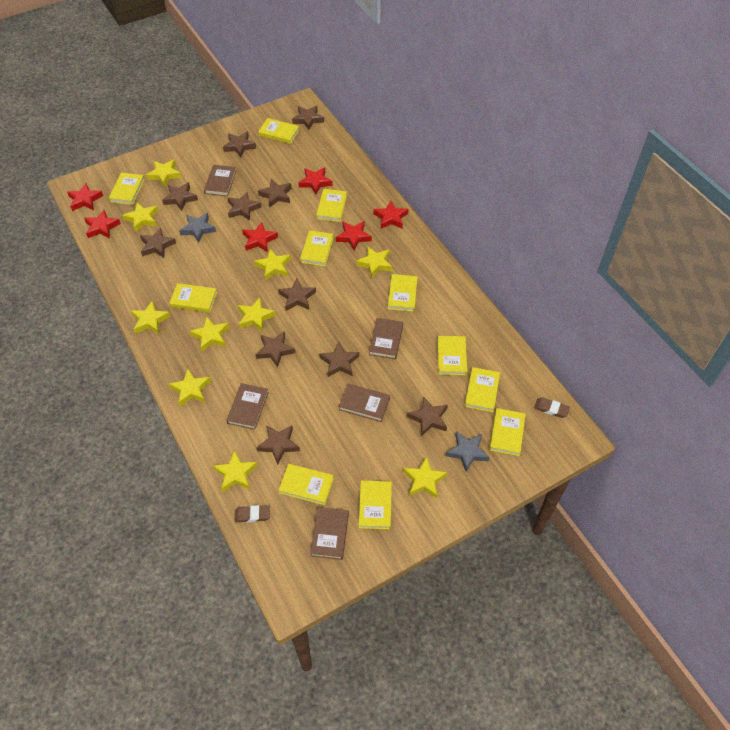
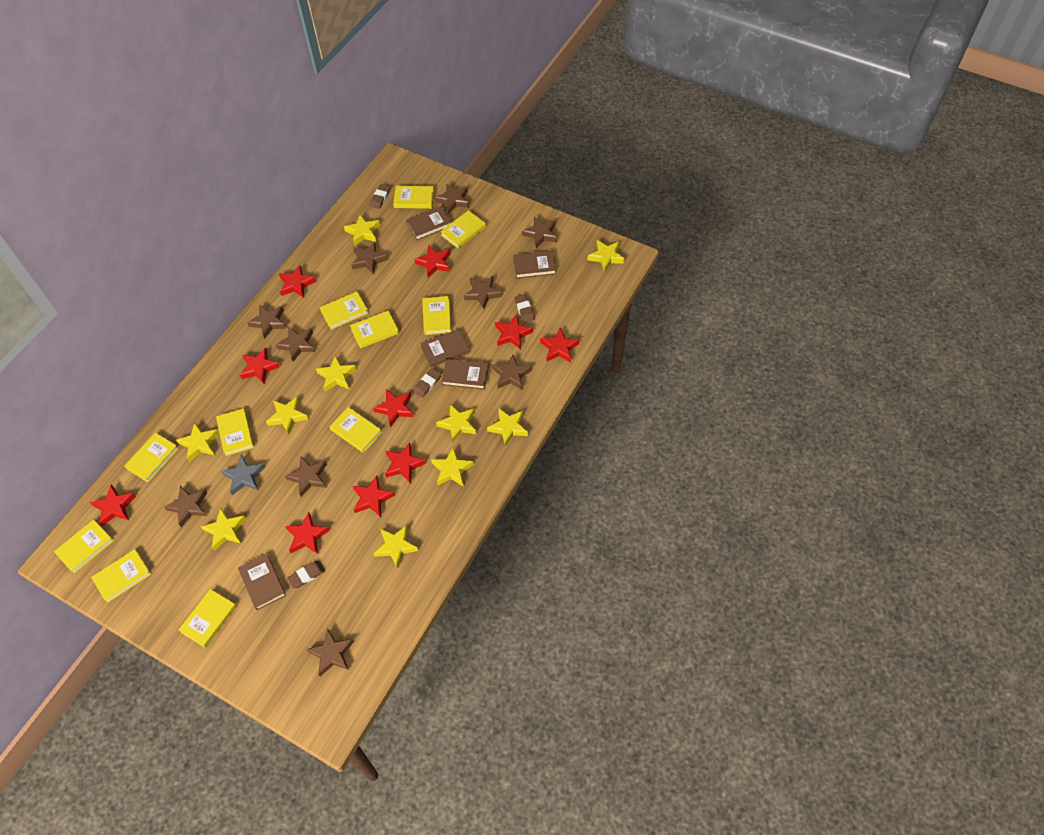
brown eraser: 2 -> 4
brown star: 11 -> 10
grey star: 2 -> 1
red star: 6 -> 10

